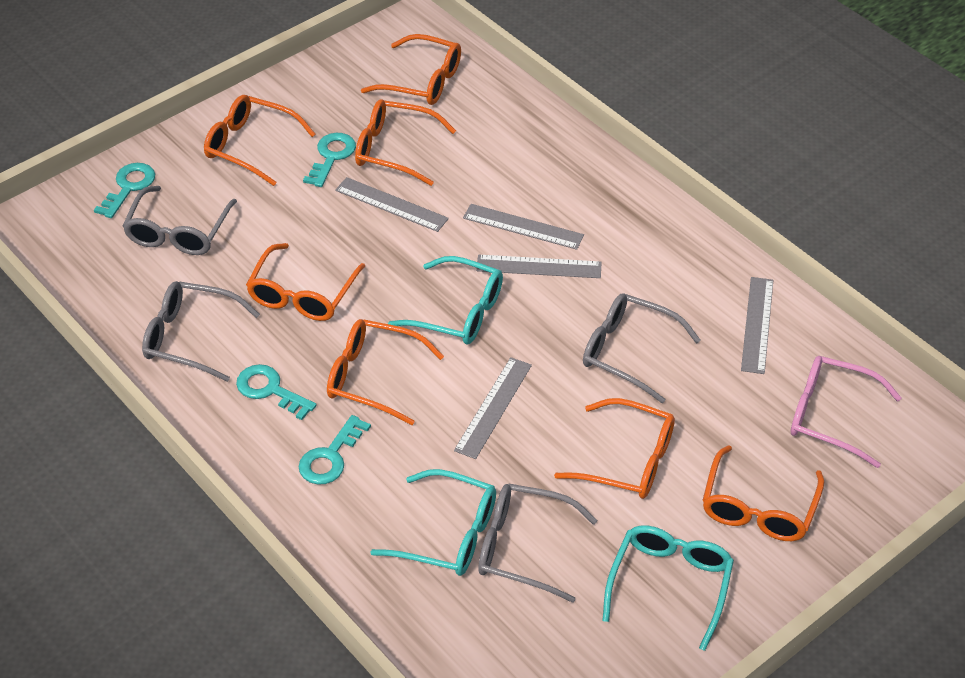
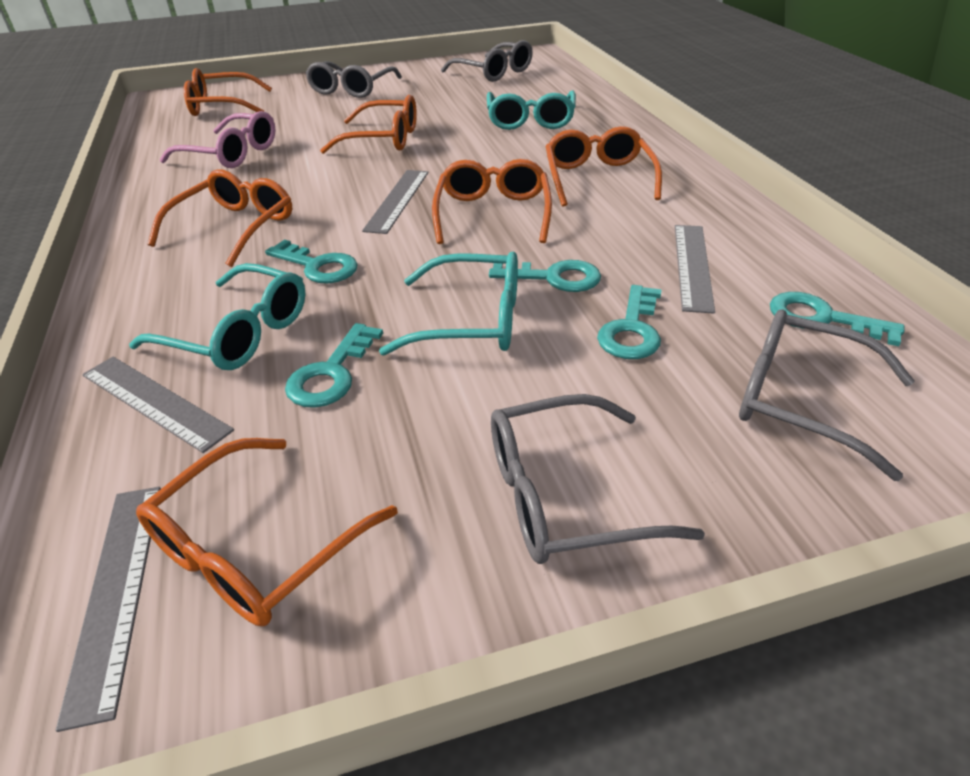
grey ruler: 5 -> 4
orange glasses: 7 -> 6
turquoise key: 4 -> 5

